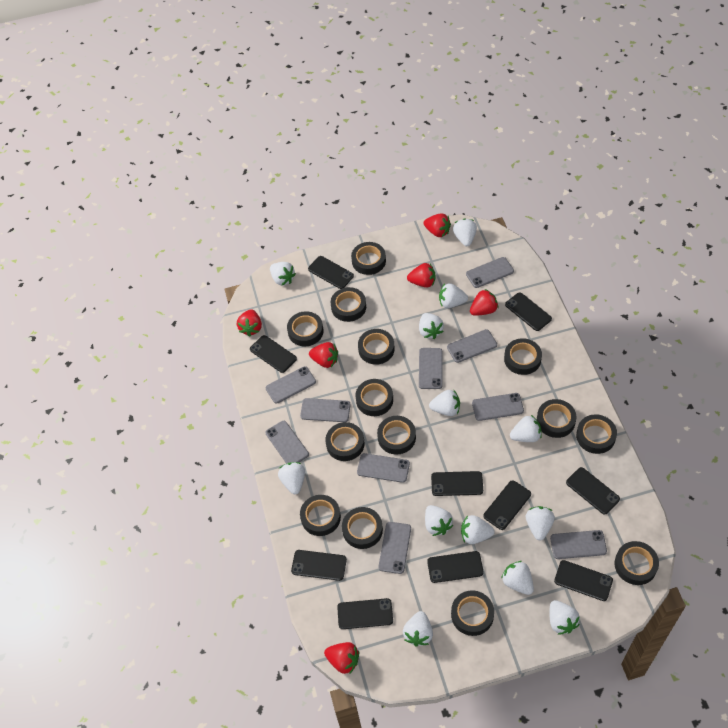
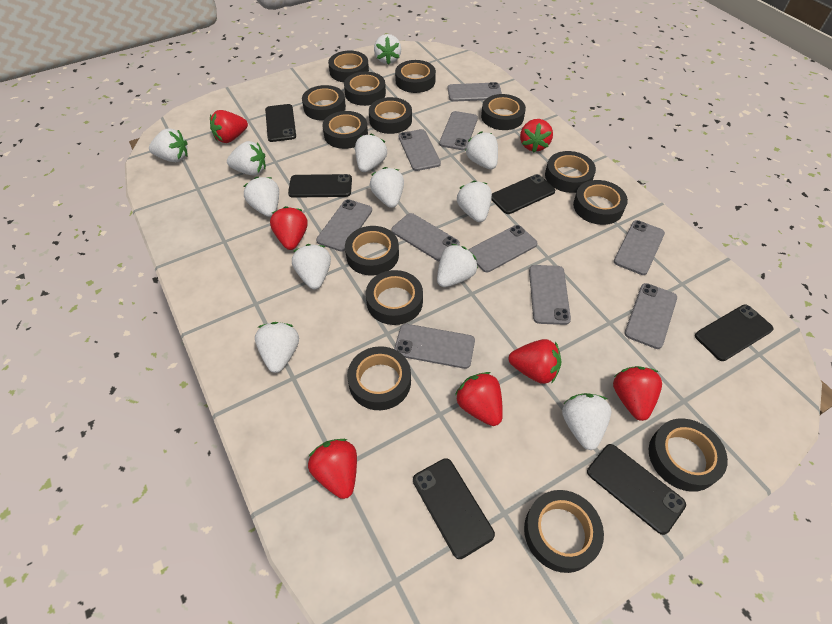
black phone: 10 -> 6
red strawberry: 6 -> 7
white strawberry: 13 -> 12

